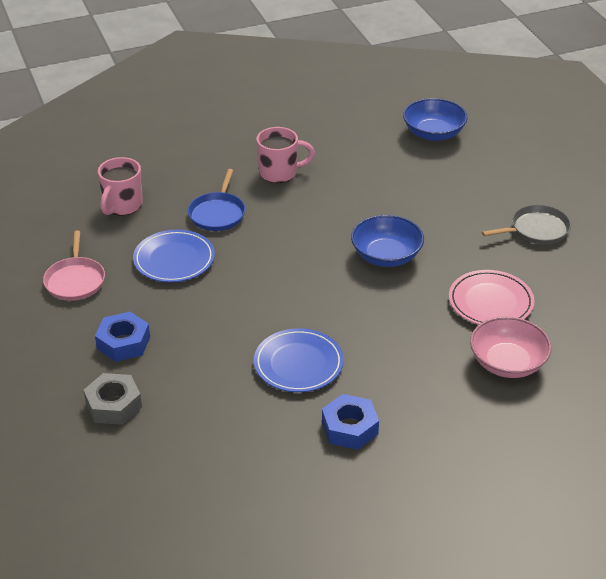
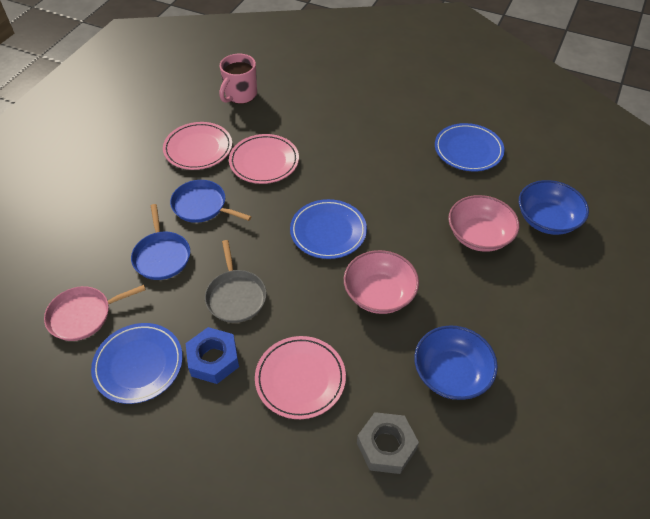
blue nut: 2 -> 1
blue pan: 1 -> 2
blue plate: 2 -> 3
pink bowl: 1 -> 2
pink mug: 2 -> 1
pink plate: 1 -> 3

